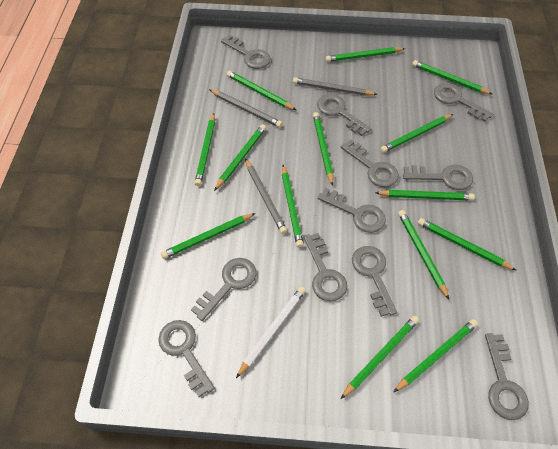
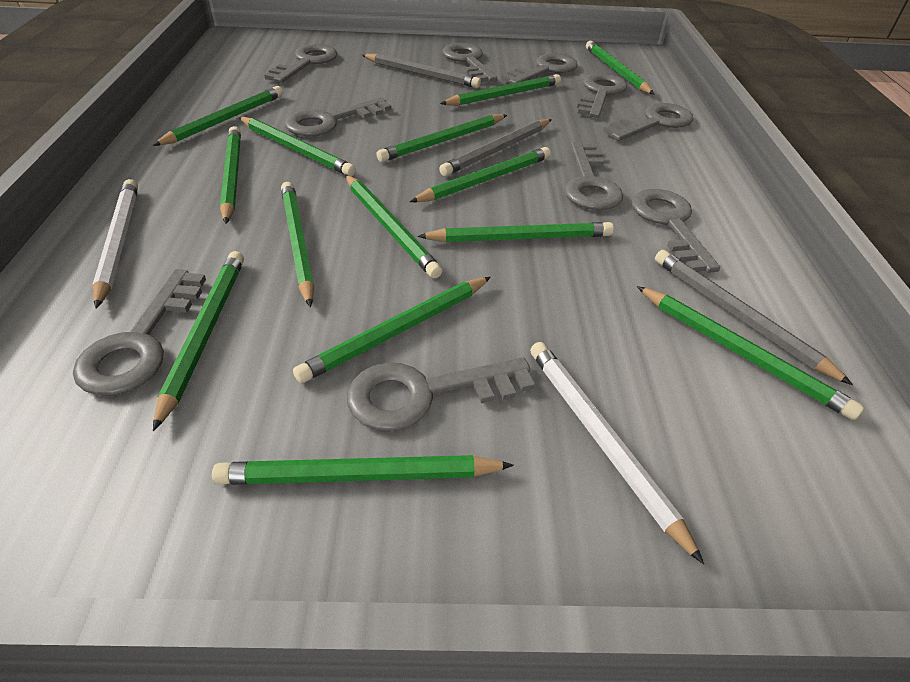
grey key: 11 -> 10
white pencil: 1 -> 2

